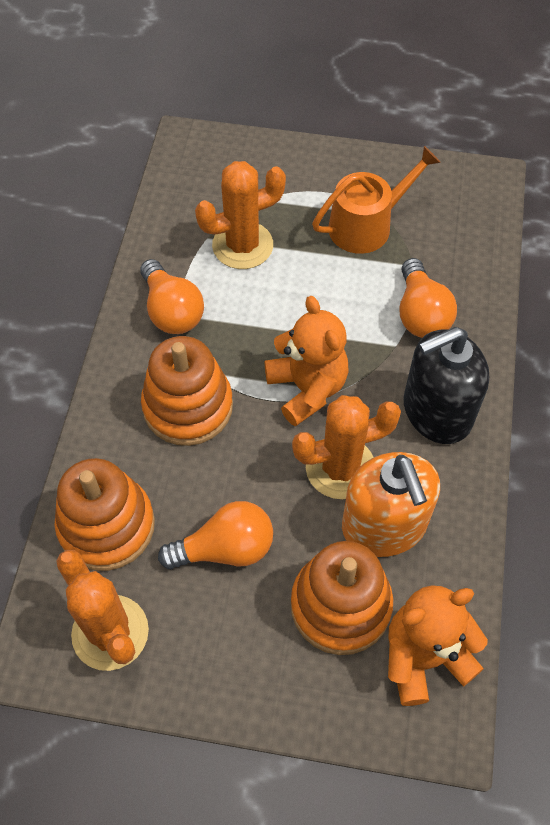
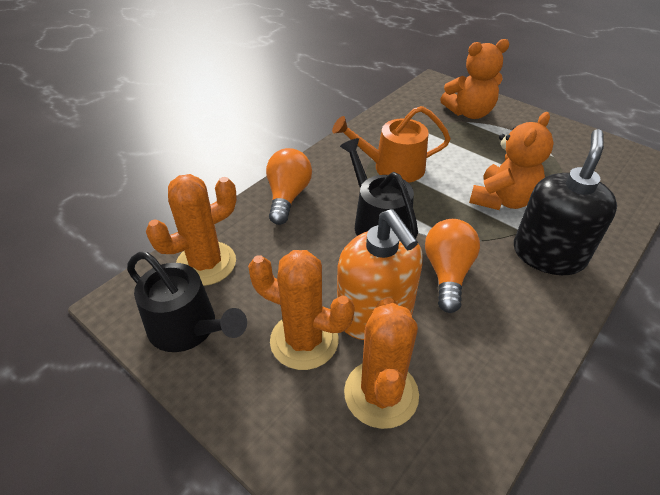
black watering can: 0 -> 2
orange light bulb: 3 -> 2
orange stacking toy: 3 -> 0

